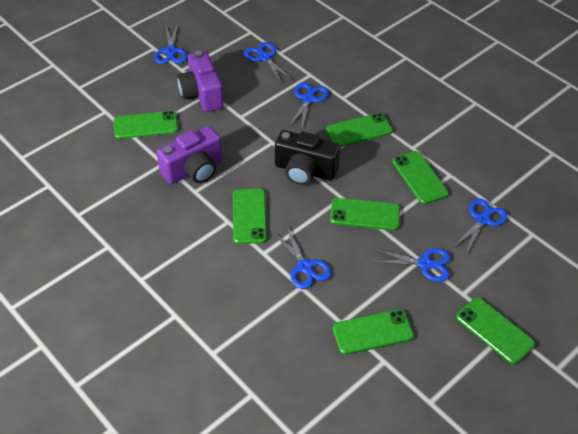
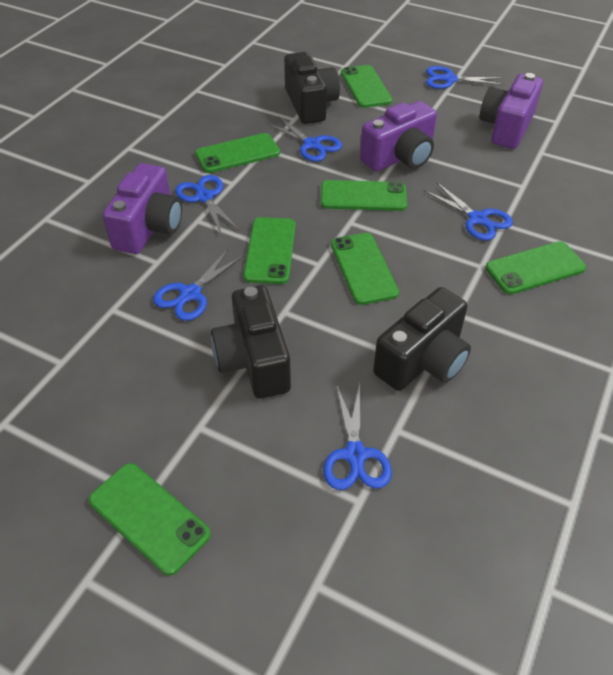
black camera: 1 -> 3
purple camera: 2 -> 3

